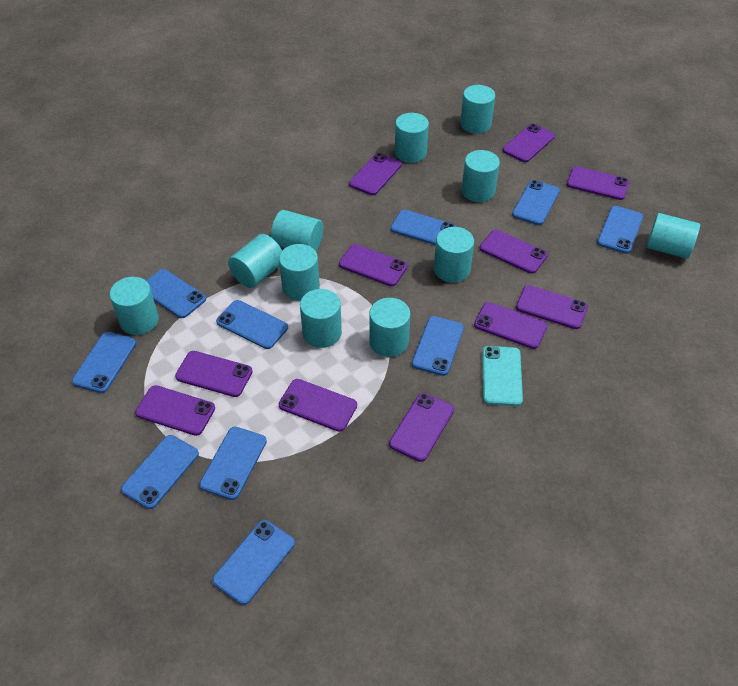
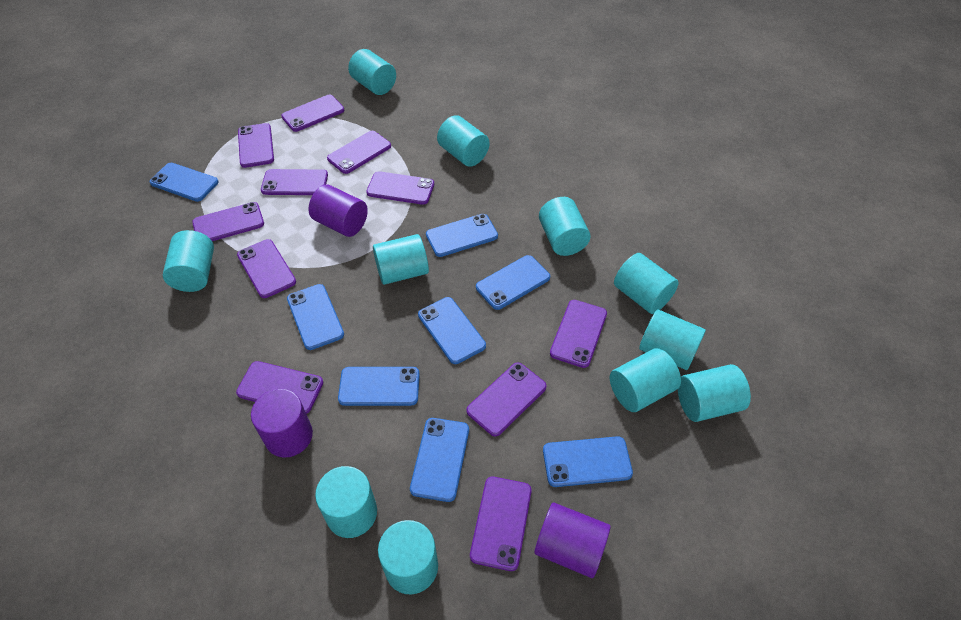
blue phone: 10 -> 8
purple cylinder: 0 -> 3
turquoise phone: 1 -> 0

